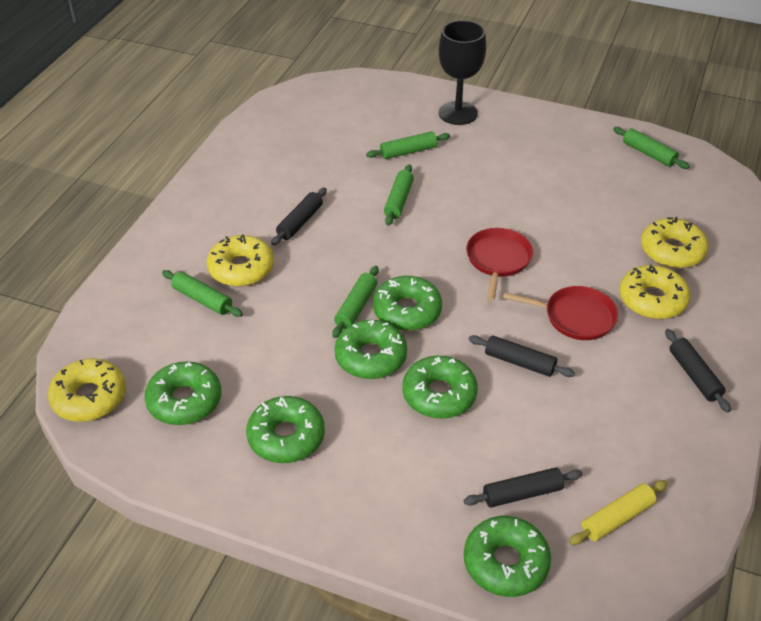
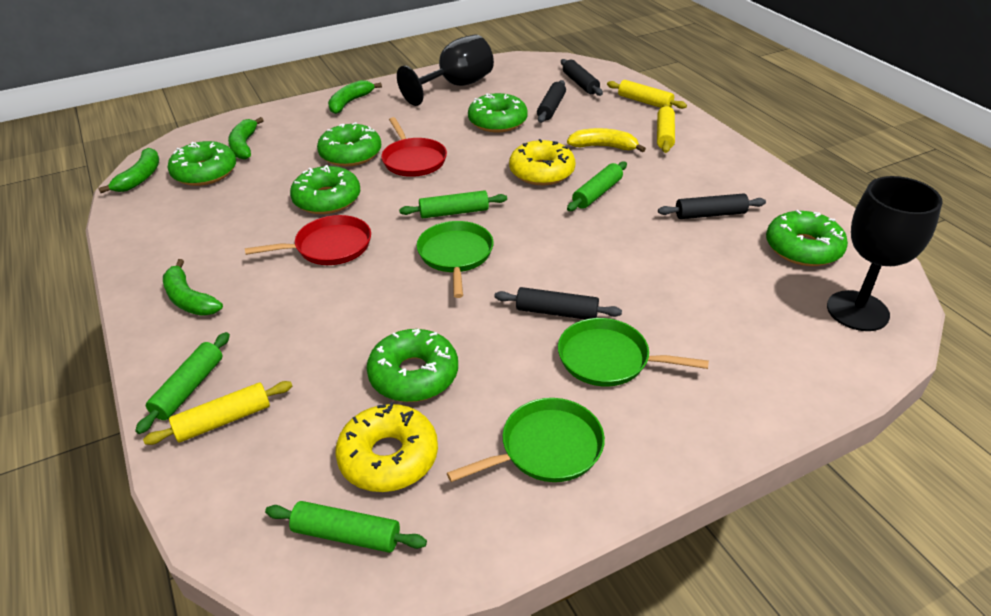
black goblet: 1 -> 2
green banana: 0 -> 4
green pan: 0 -> 3
green rolling pin: 5 -> 4
yellow banana: 0 -> 1
yellow donut: 4 -> 2
yellow rolling pin: 1 -> 3

